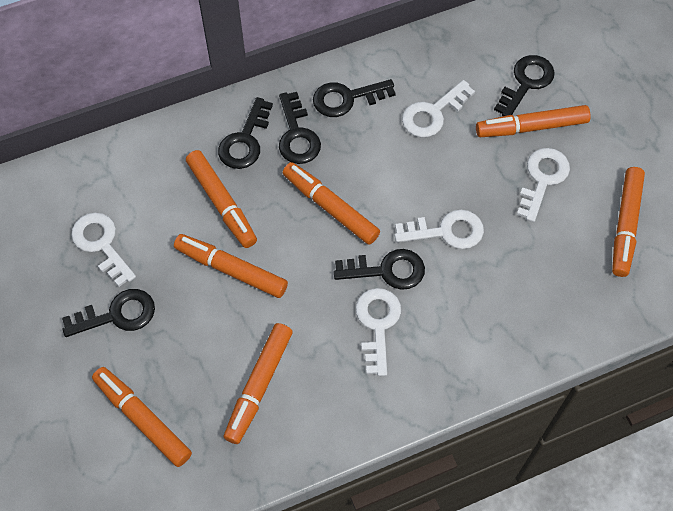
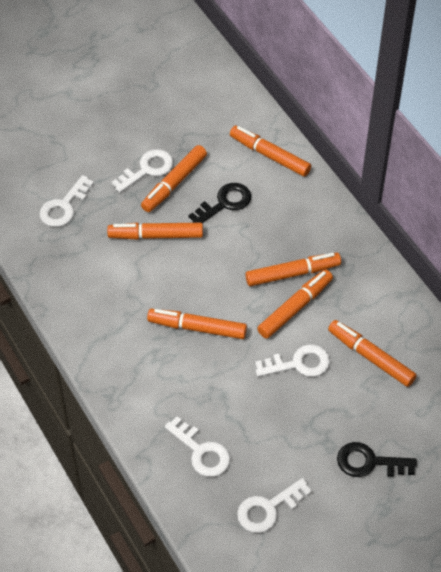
black key: 6 -> 2

